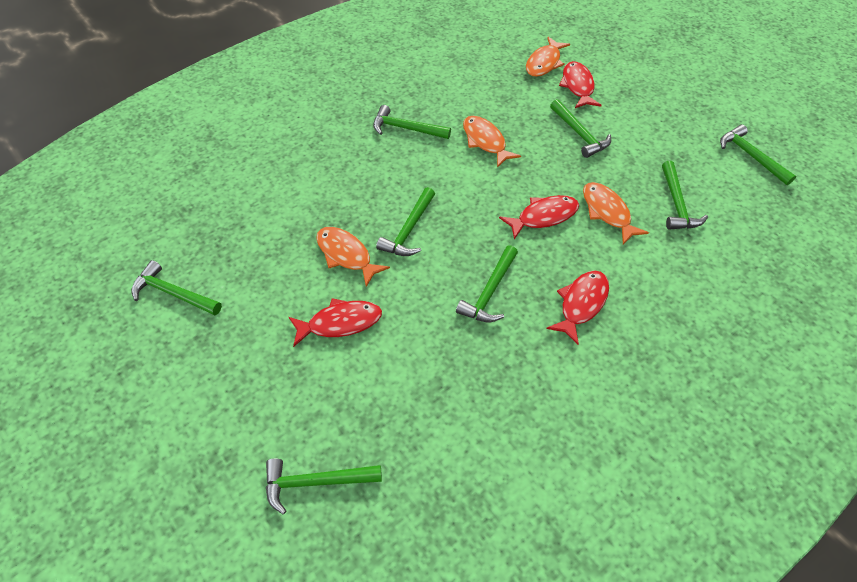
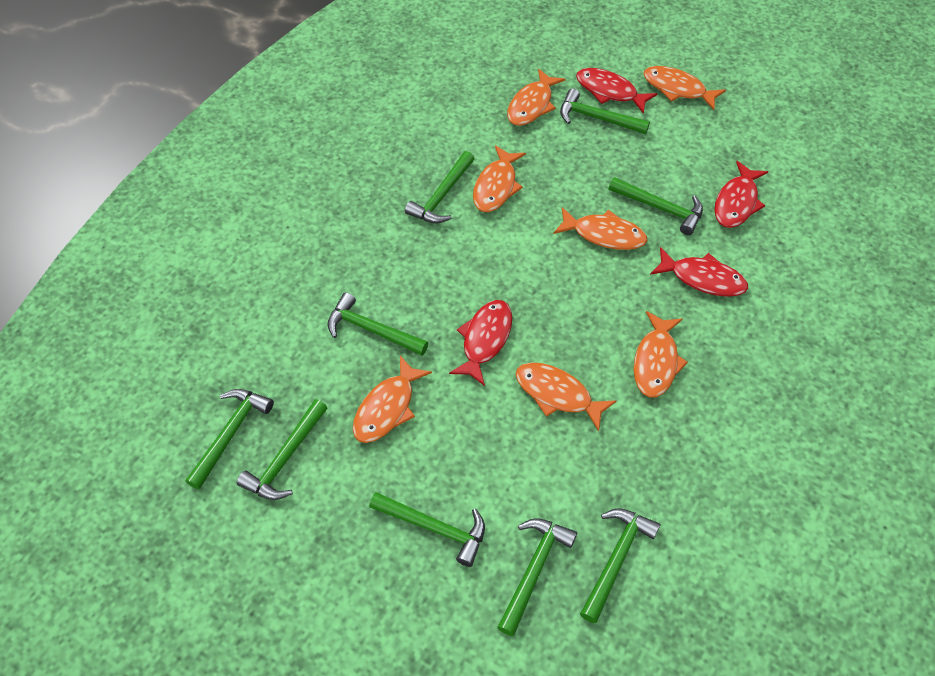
green hammer: 8 -> 9
orange fish: 4 -> 7

